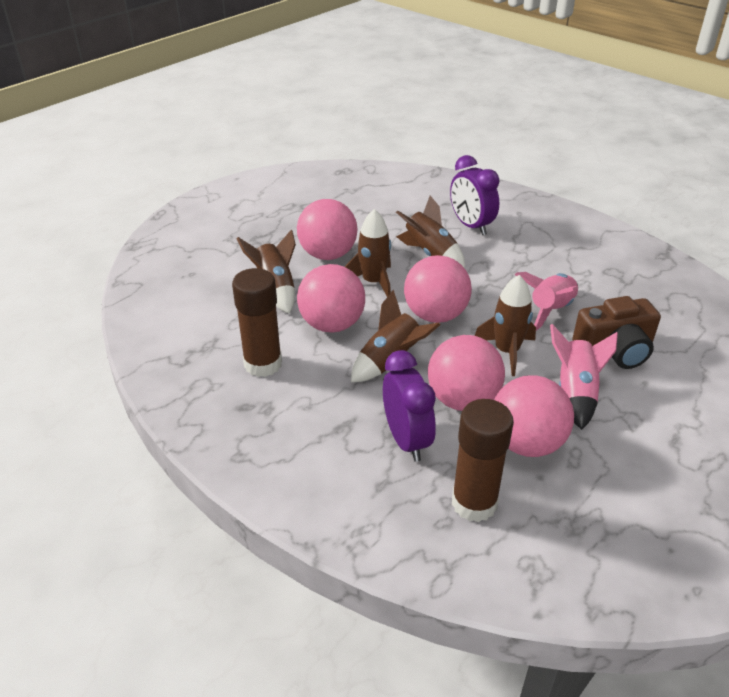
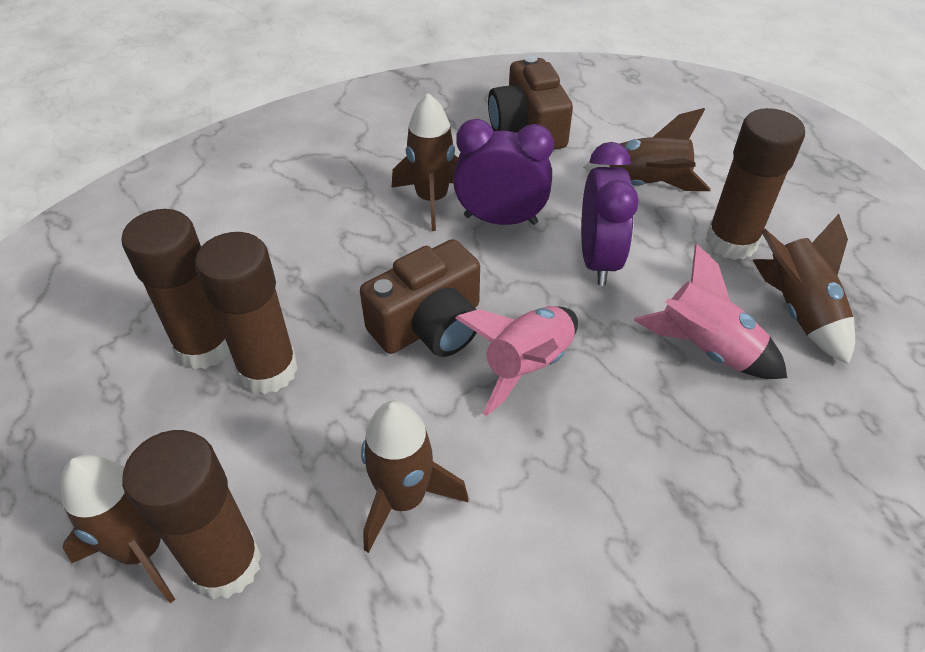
brown camera: 1 -> 2
brown glue stick: 2 -> 4
pink ball: 5 -> 0

